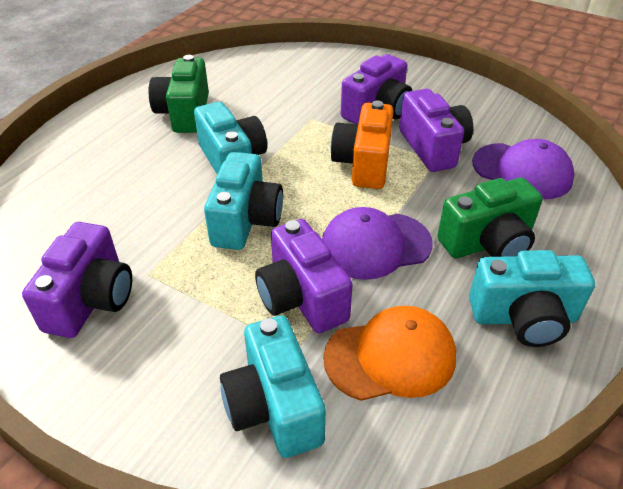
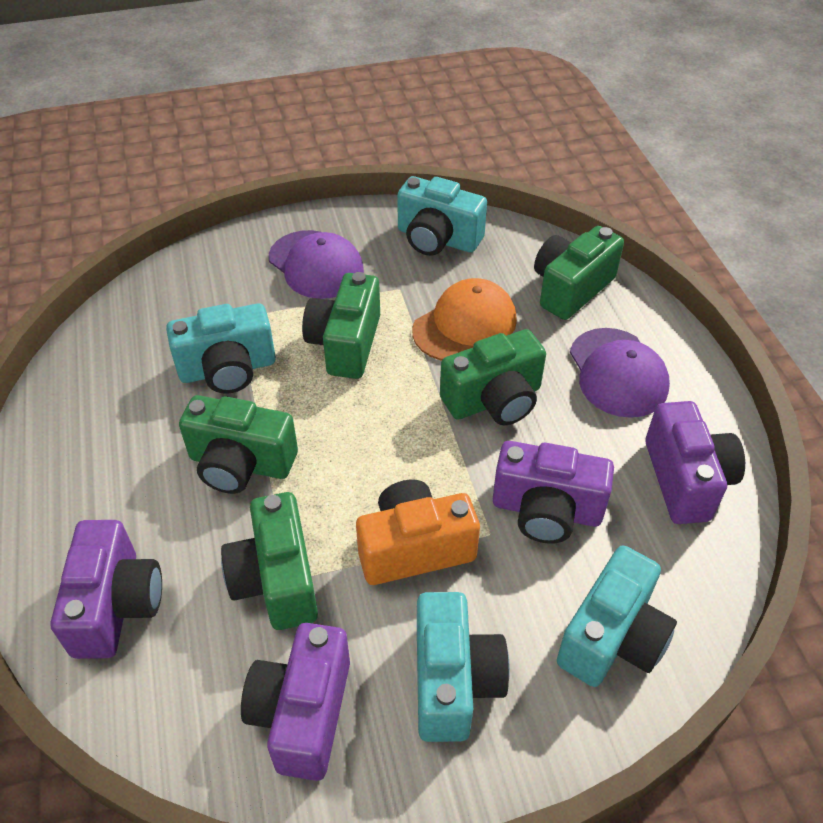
green camera: 2 -> 5

